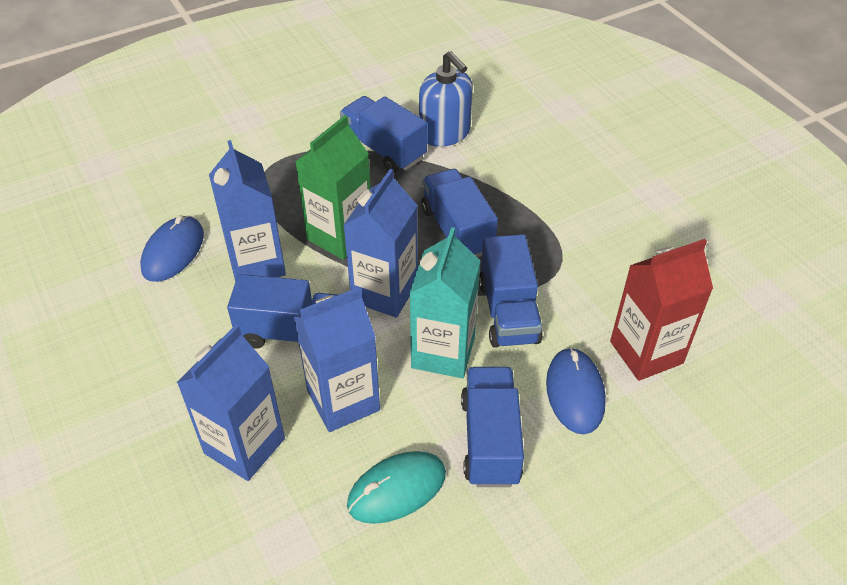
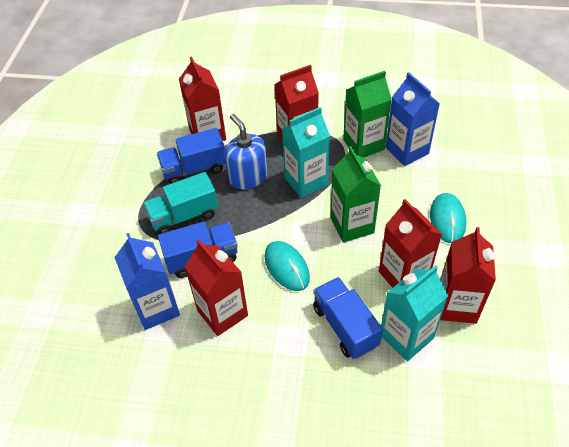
blue carton: 4 -> 2
blue mouse: 2 -> 0
blue truck: 5 -> 3
green carton: 1 -> 2
red carton: 1 -> 5
turquoise carton: 1 -> 2
turquoise mouse: 1 -> 2
turquoise truck: 0 -> 1

